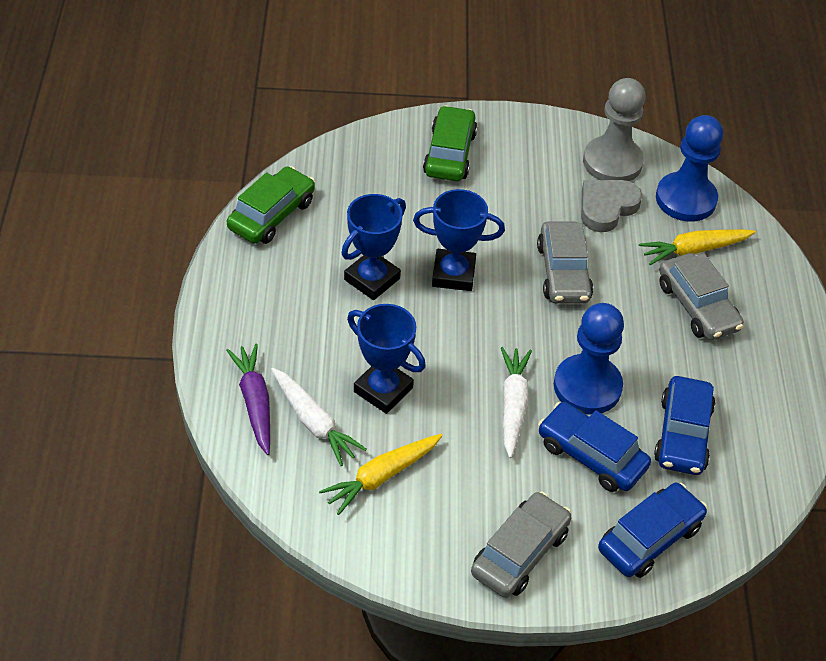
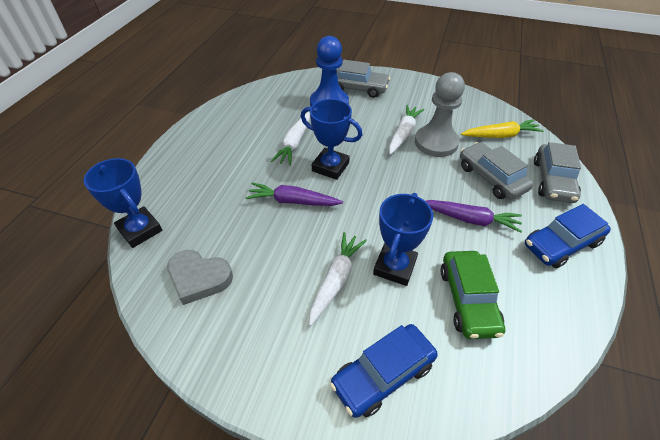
blue car: 3 -> 2
blue pawn: 2 -> 1
green car: 2 -> 1
purple carrot: 1 -> 2
white carrot: 2 -> 3
yellow carrot: 2 -> 1

